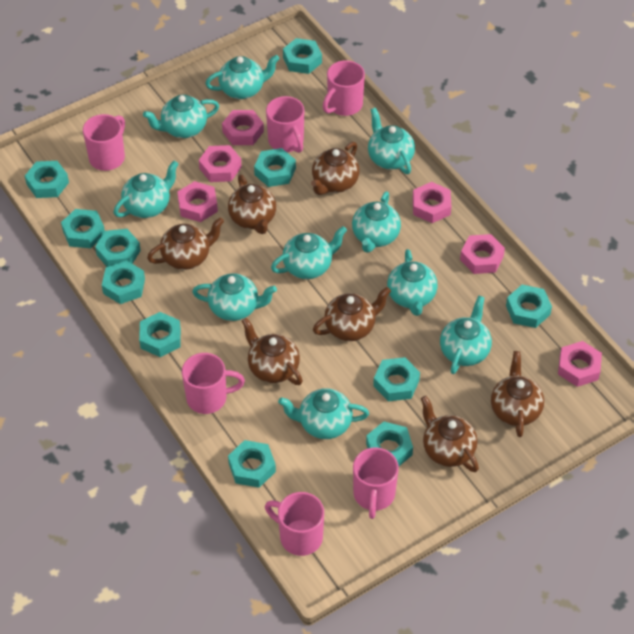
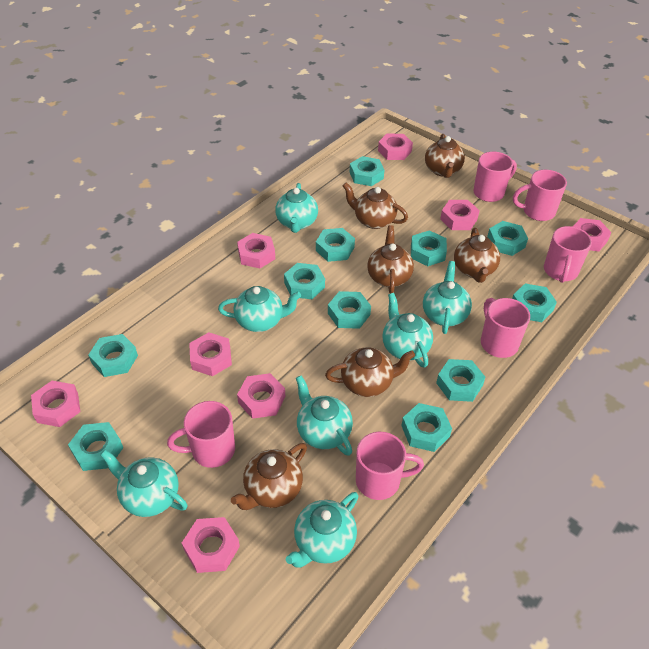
brown teapot: 7 -> 6
pink nut: 6 -> 8
turquoise teapot: 10 -> 7

